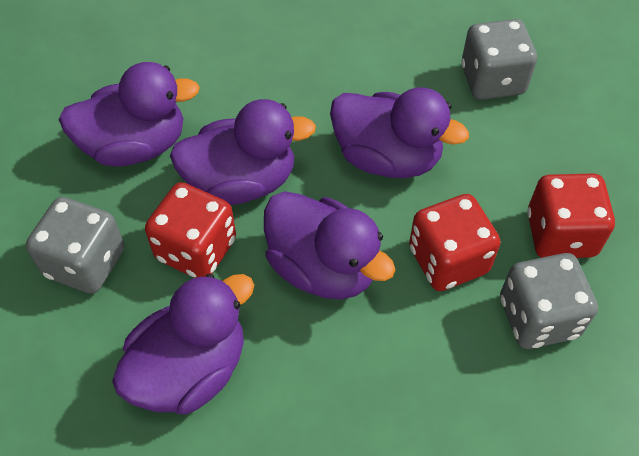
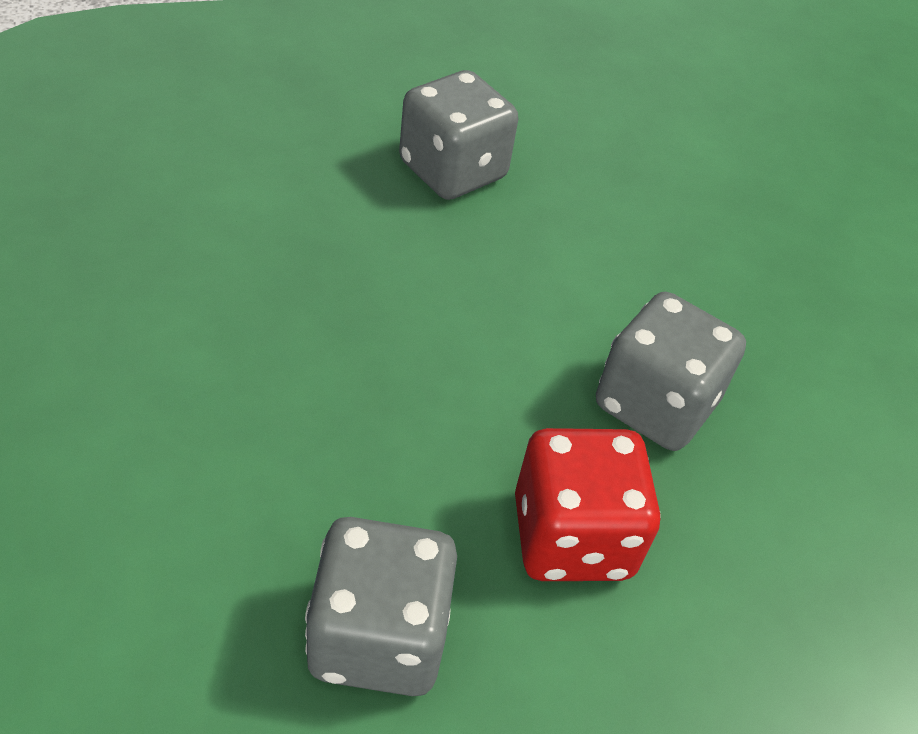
purple duck: 5 -> 0
red dice: 3 -> 1

